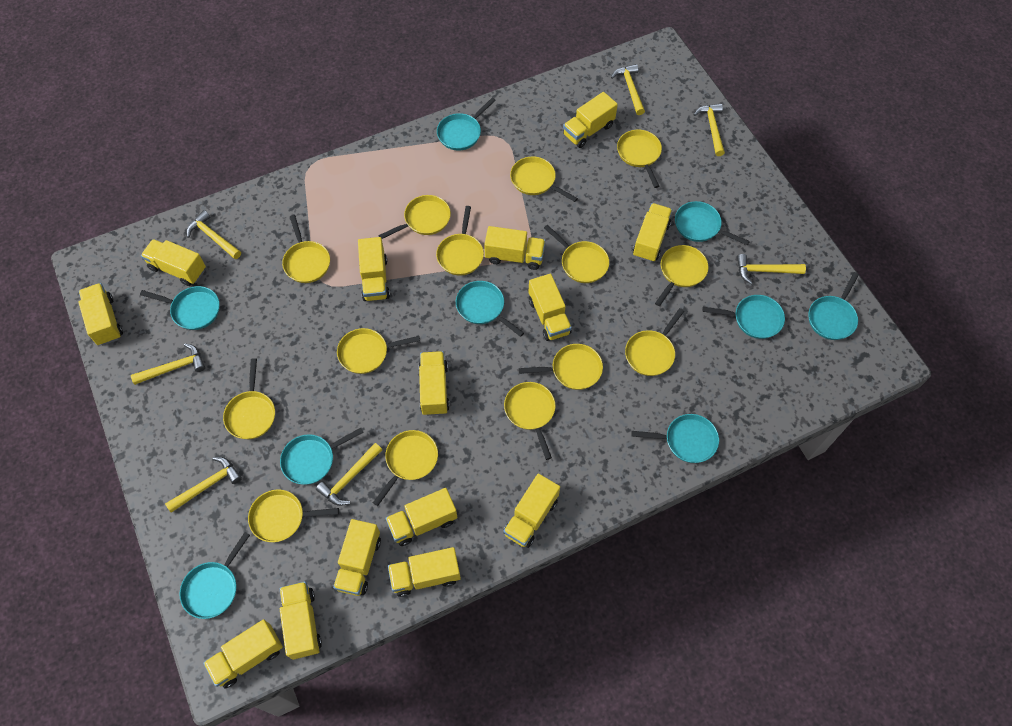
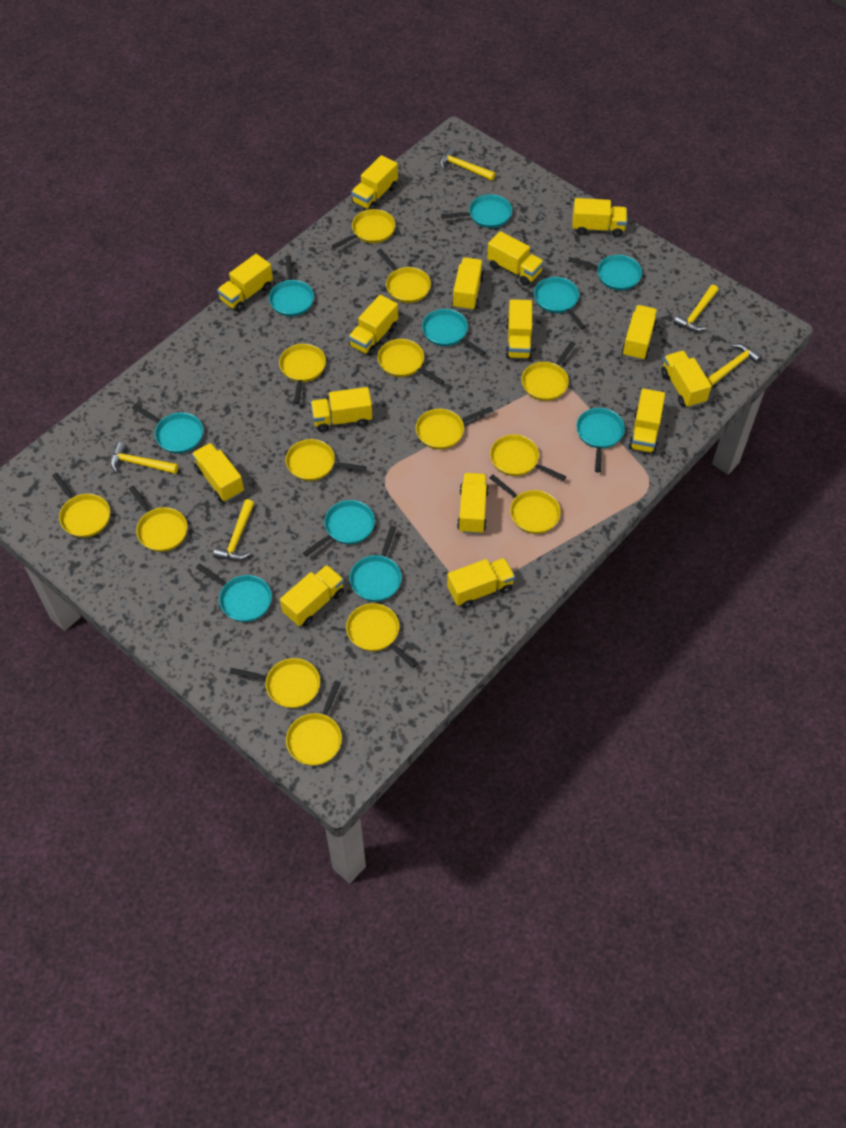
turquoise pan: 9 -> 10
yellow hammer: 7 -> 5
yellow truck: 14 -> 15

